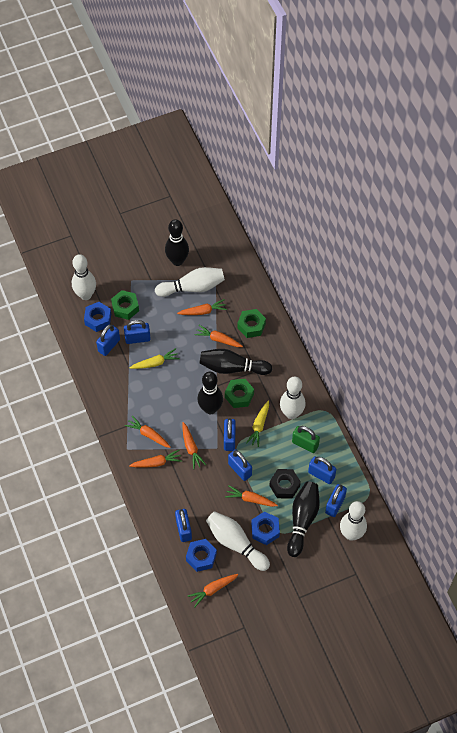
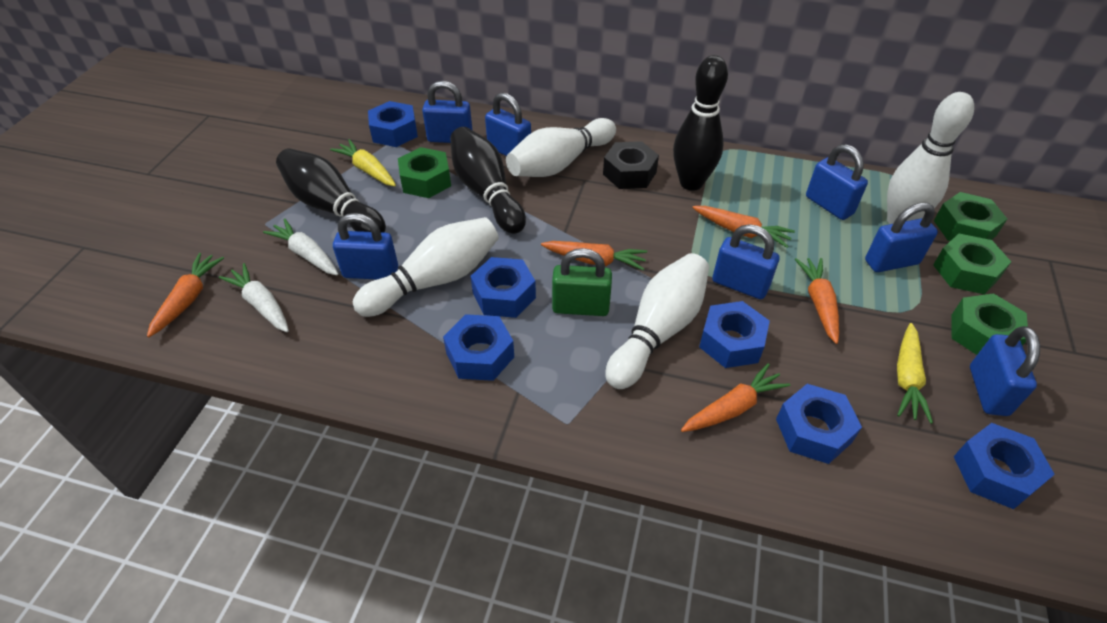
black bowling pin: 4 -> 3
blue nut: 3 -> 6
green nut: 3 -> 4
orange carrot: 7 -> 5
white bowling pin: 5 -> 4
white carrot: 0 -> 2

